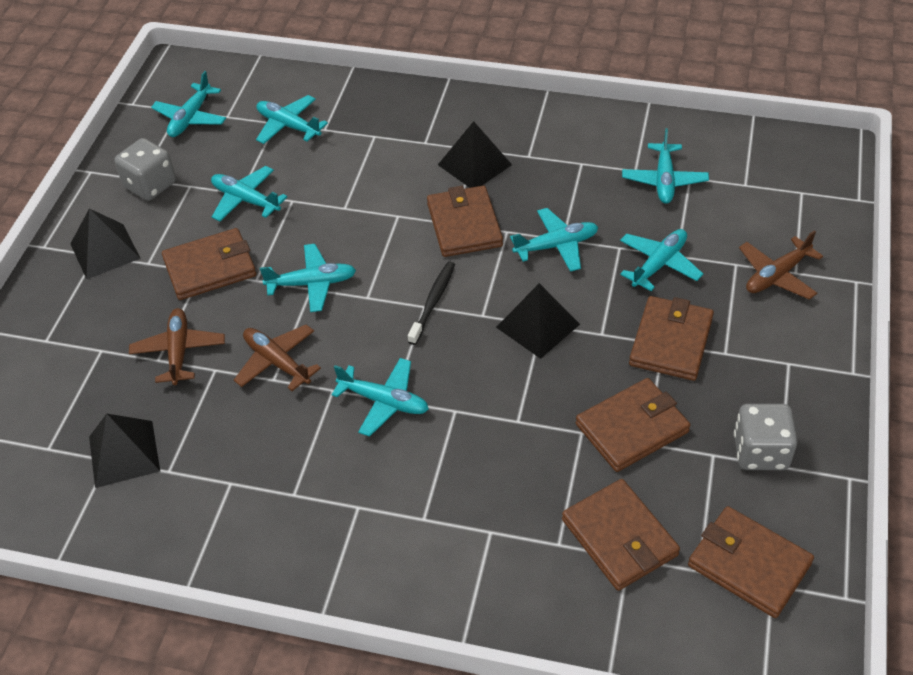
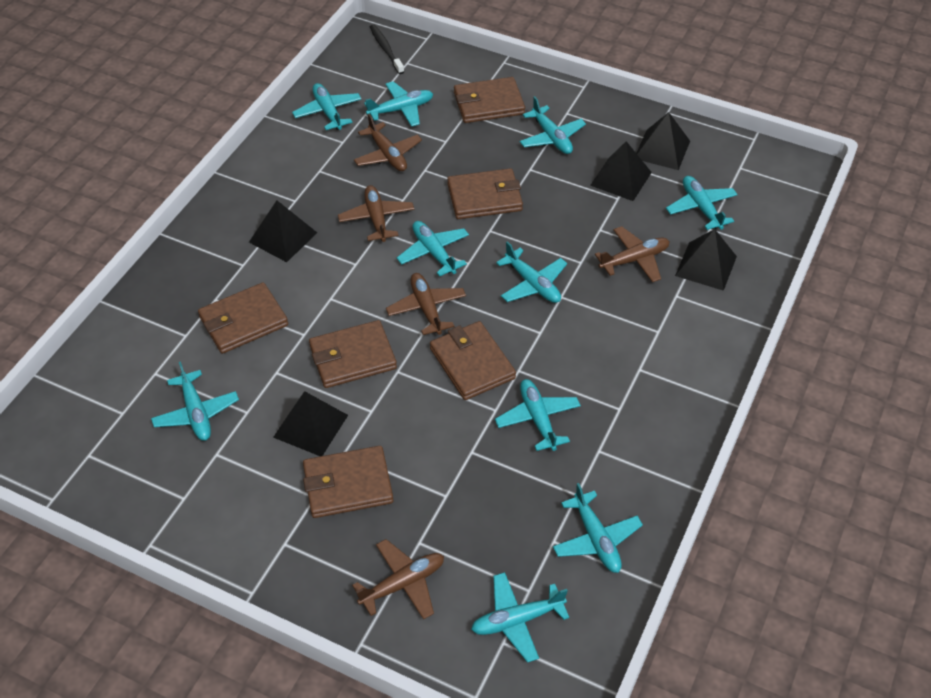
black pyramid: 4 -> 5
brown plane: 3 -> 5
grey dice: 2 -> 0
turquoise plane: 8 -> 10

